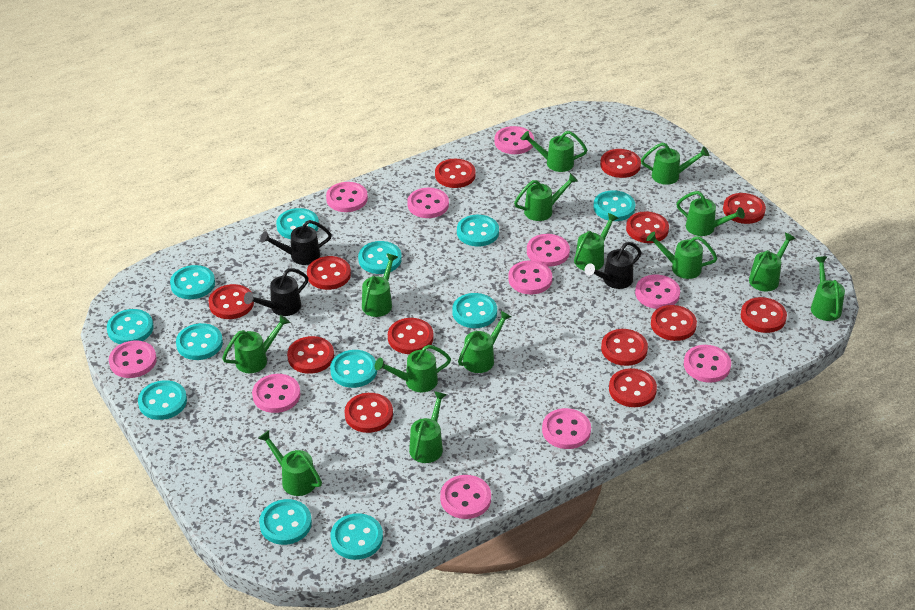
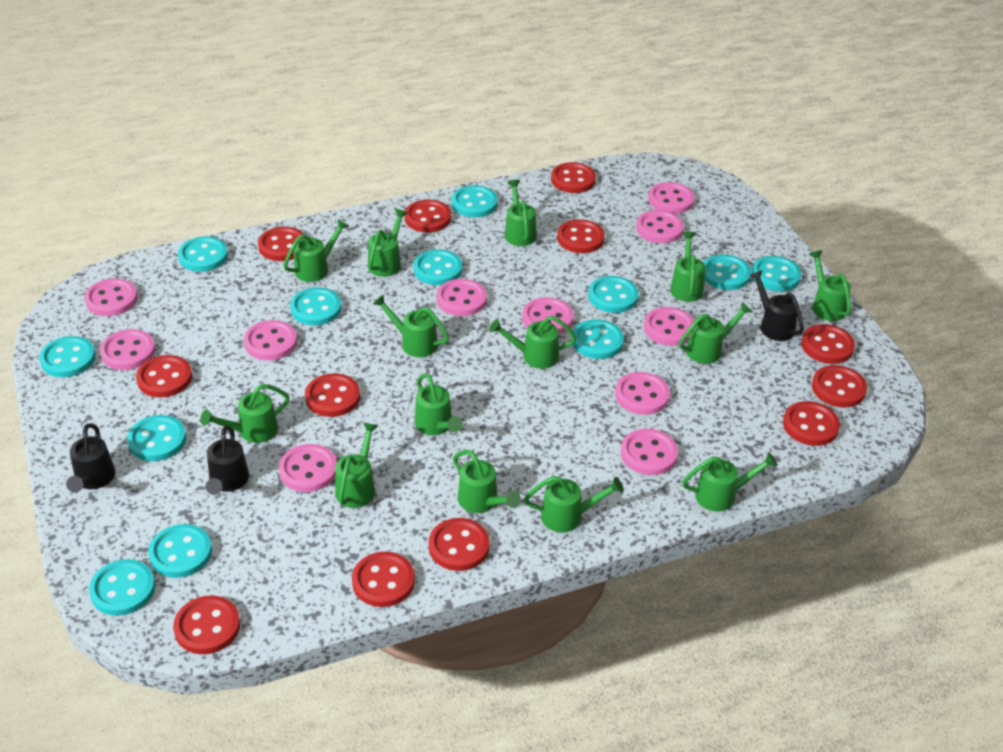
red button: 13 -> 12

